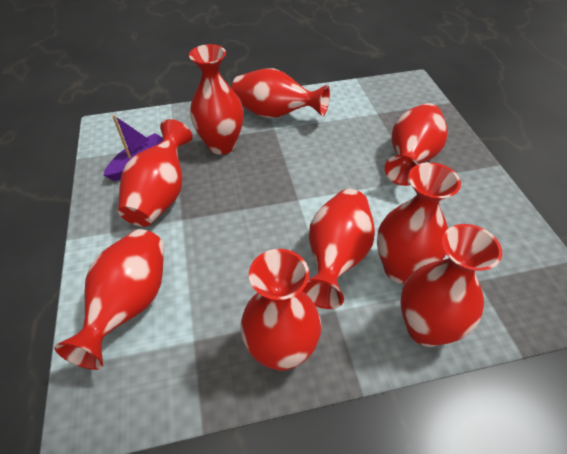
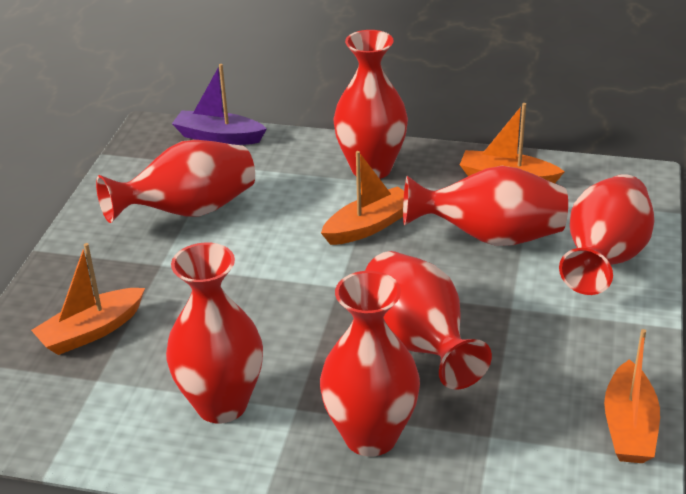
orange boat: 0 -> 4
red vase: 9 -> 7

